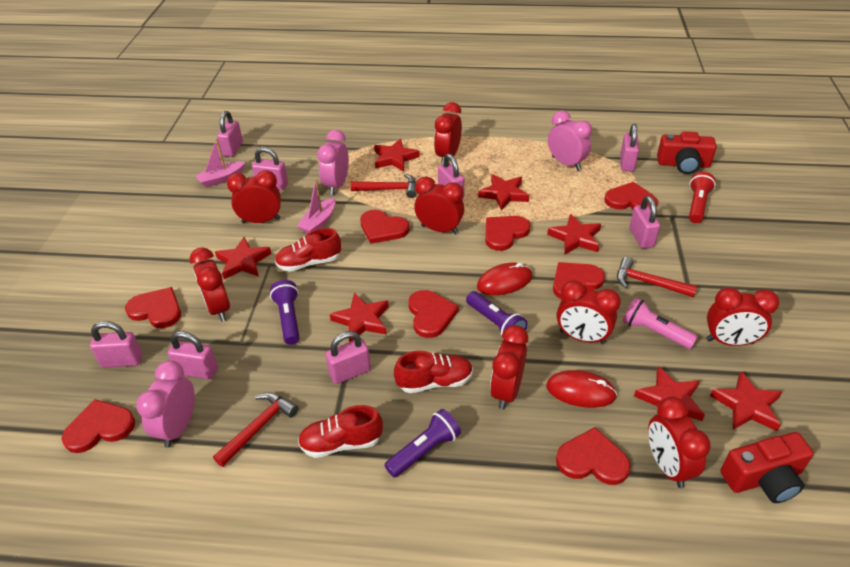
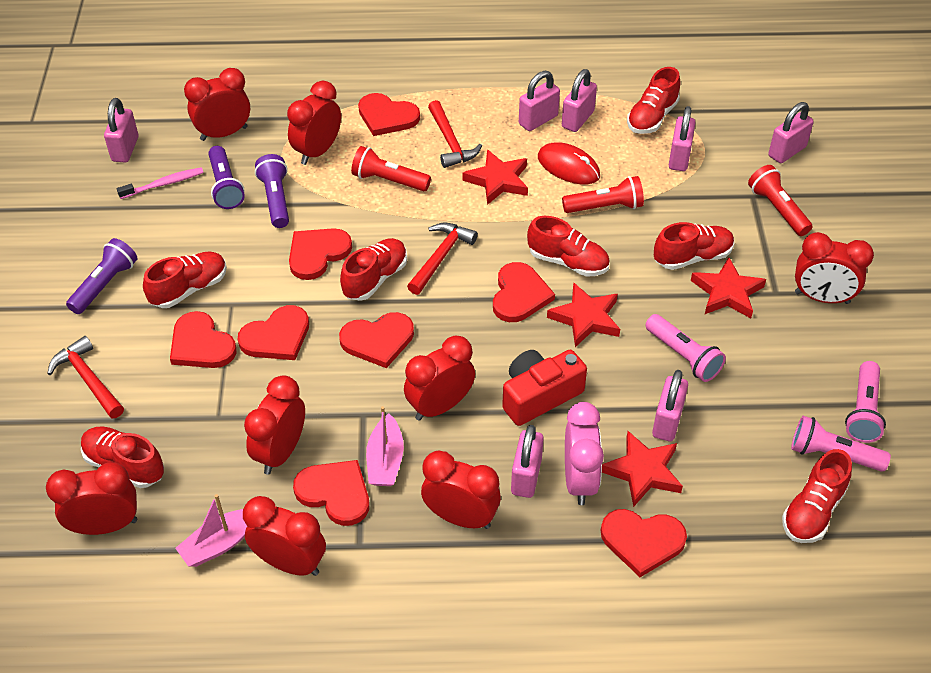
pink clock: 3 -> 1
pink flashlight: 1 -> 3
pink padlock: 8 -> 7
pink toothbrush: 0 -> 1
red camera: 2 -> 1
red flashlight: 1 -> 3
red mouse: 2 -> 1
red shoe: 3 -> 7
red star: 7 -> 4

